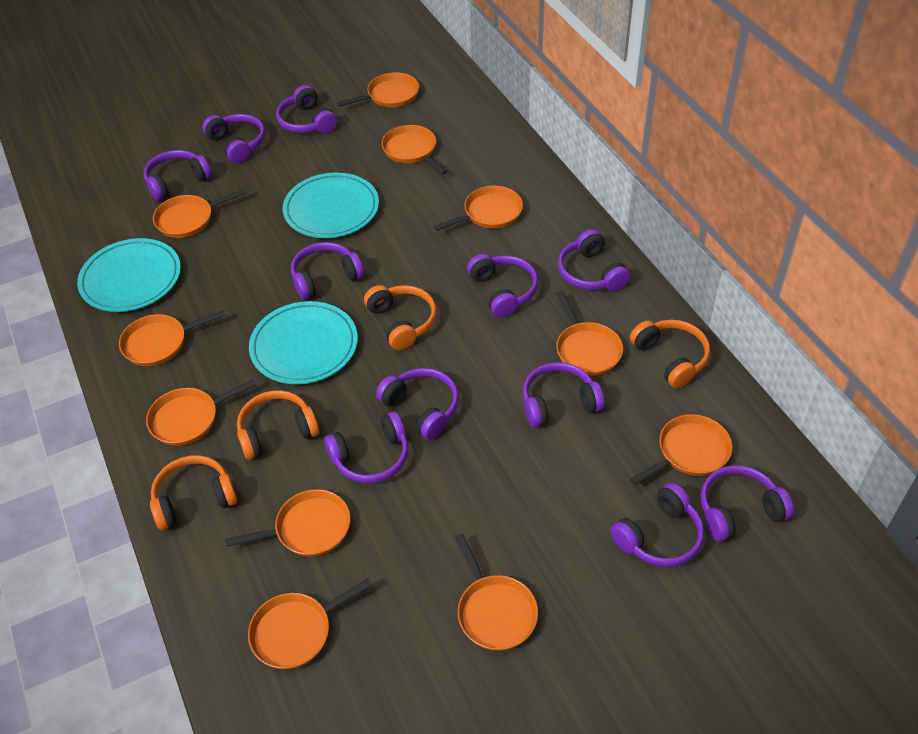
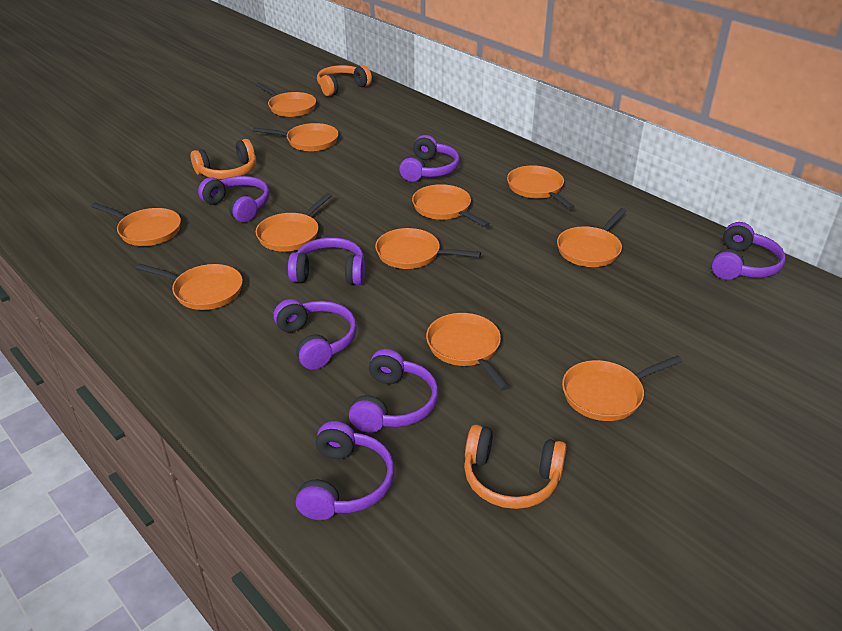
orange headphones: 4 -> 3
purple headphones: 11 -> 7
turquoise plate: 3 -> 0

